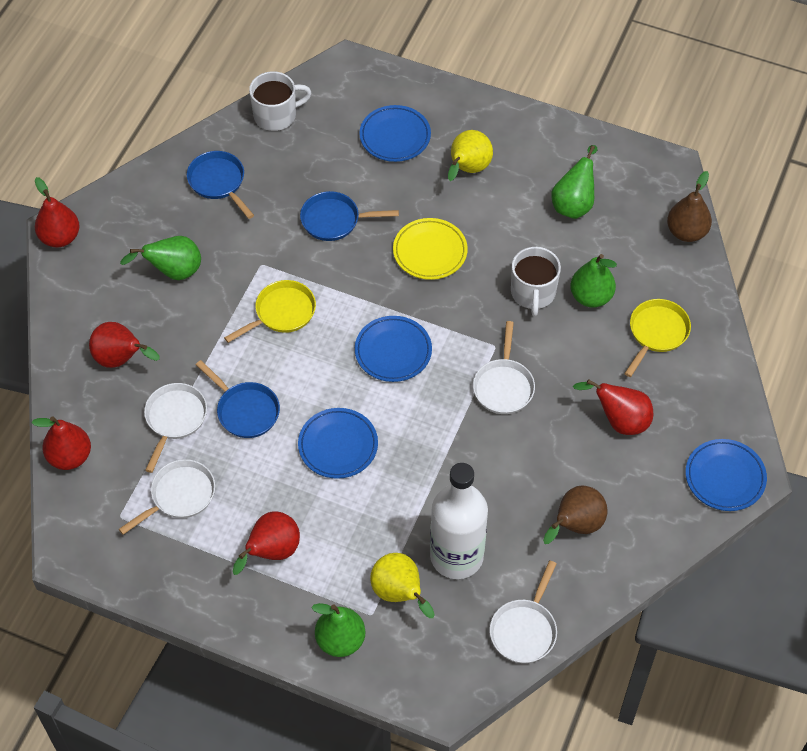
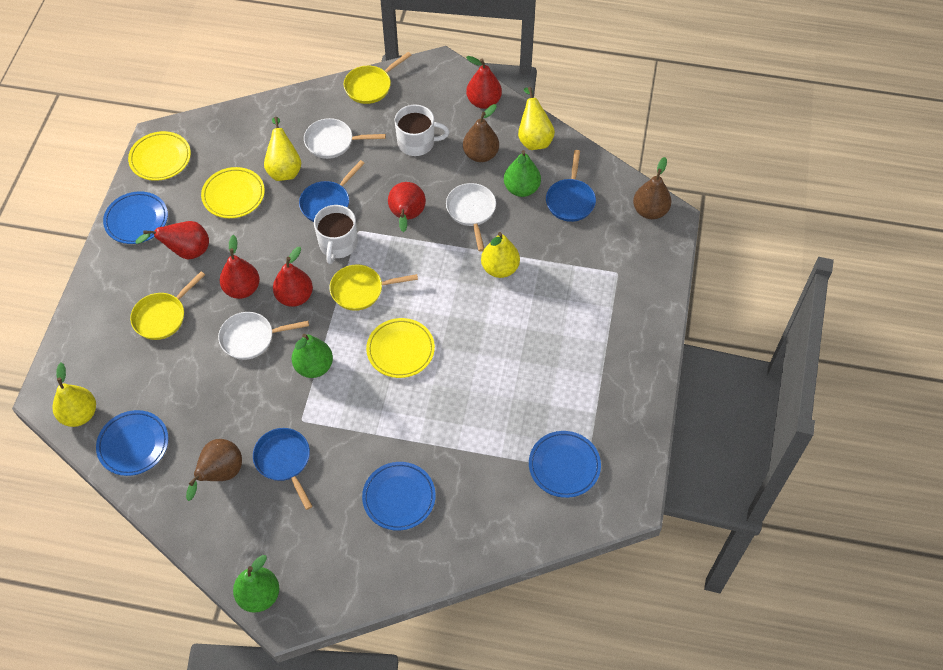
brown pear: 2 -> 3
green pear: 4 -> 3
white bottle: 1 -> 0
white pan: 4 -> 3
yellow pan: 2 -> 3
yellow pear: 2 -> 4
yellow plate: 1 -> 3

